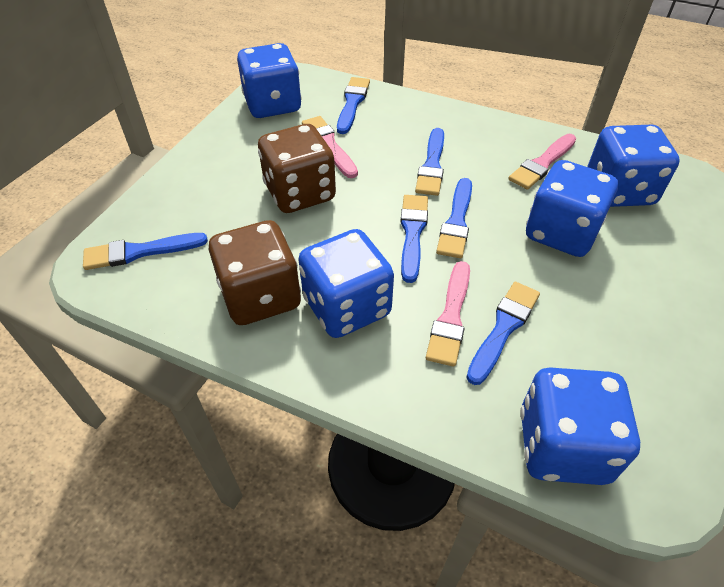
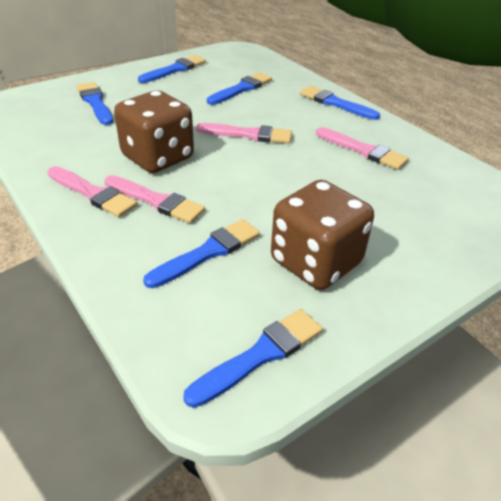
blue dice: 5 -> 0
pink brush: 3 -> 4

